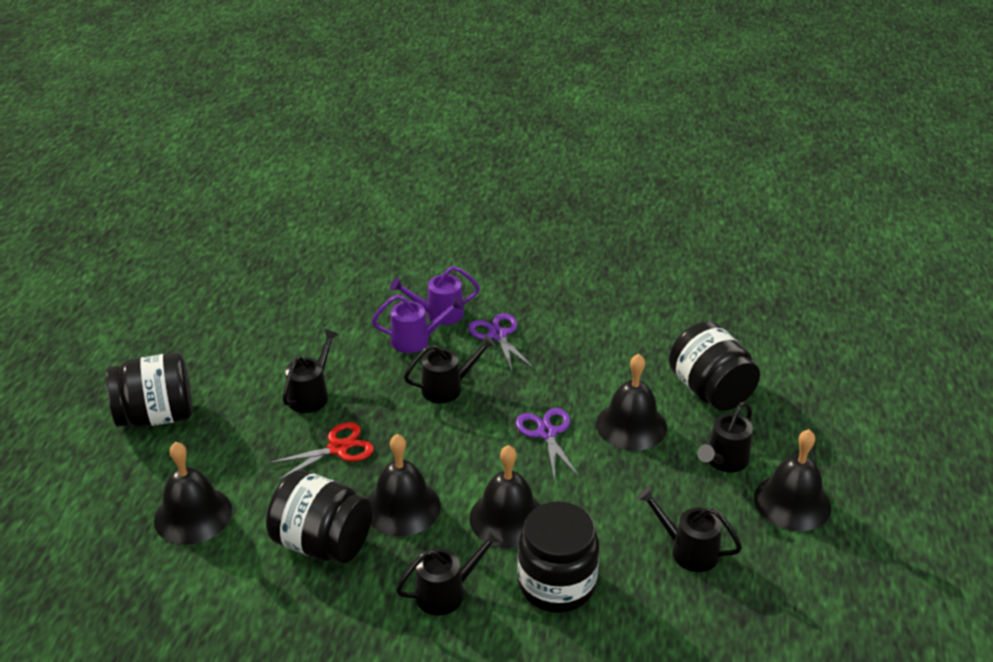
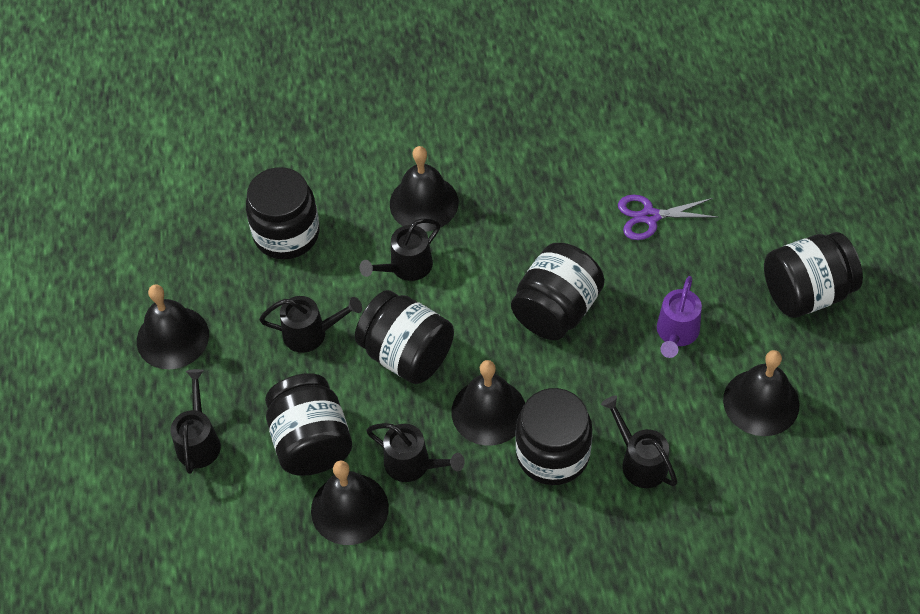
black jar: 4 -> 6
purple scissors: 2 -> 1
purple watering can: 2 -> 1
red scissors: 1 -> 0

